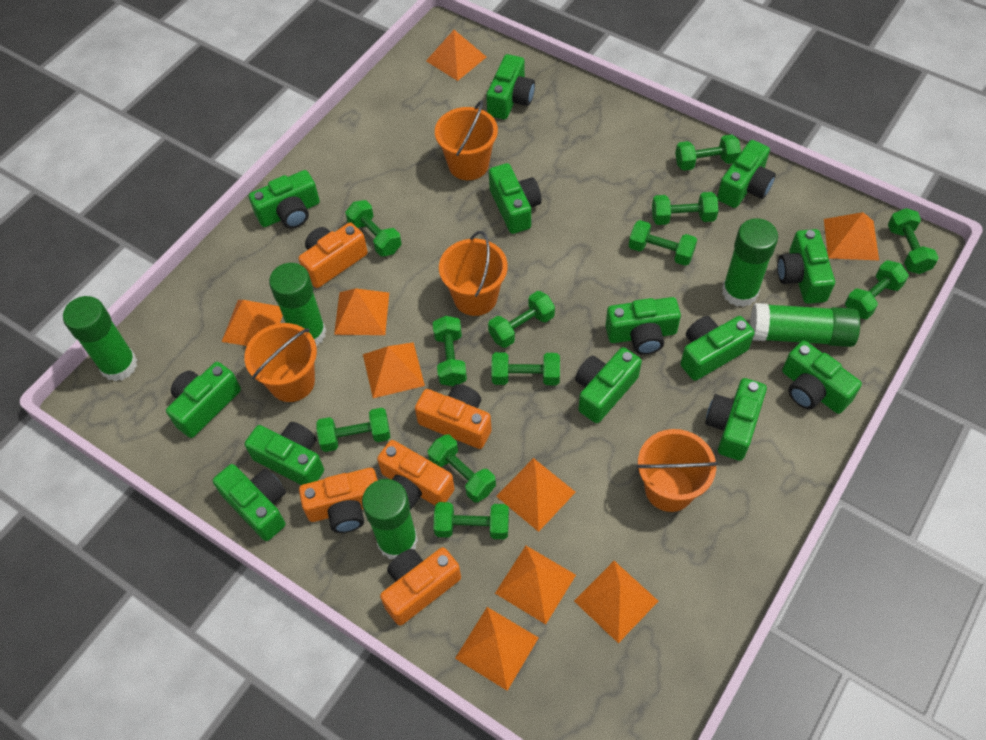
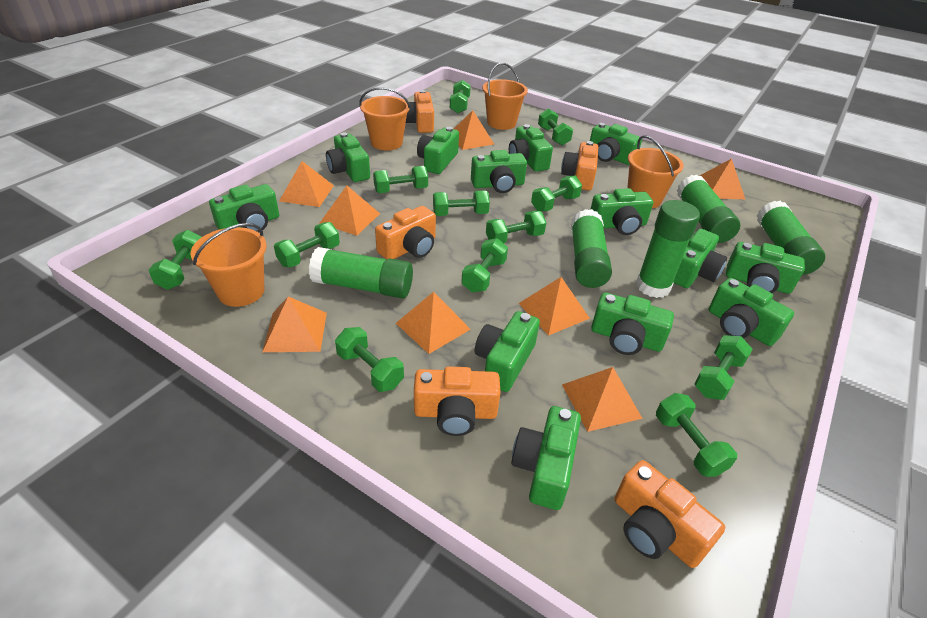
orange pyramid: 9 -> 8

